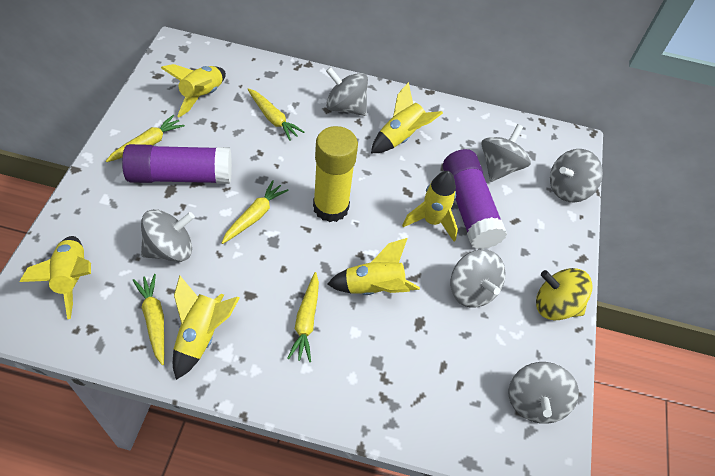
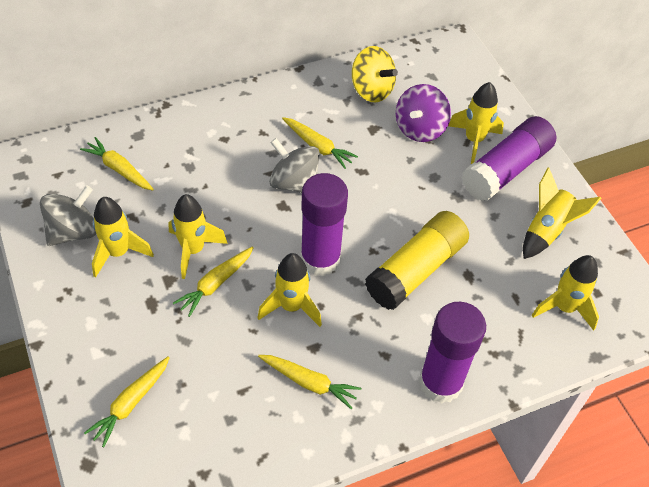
grey spinning top: 6 -> 2
purple glue stick: 2 -> 3
purple spinning top: 0 -> 1

